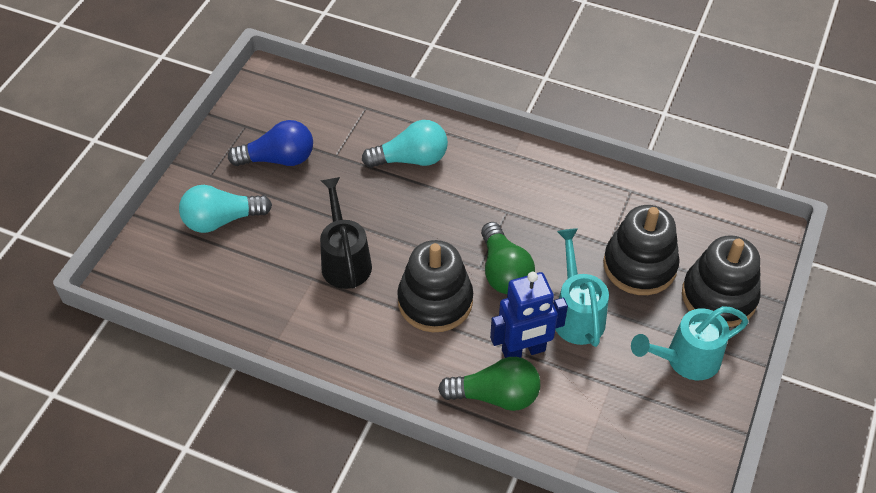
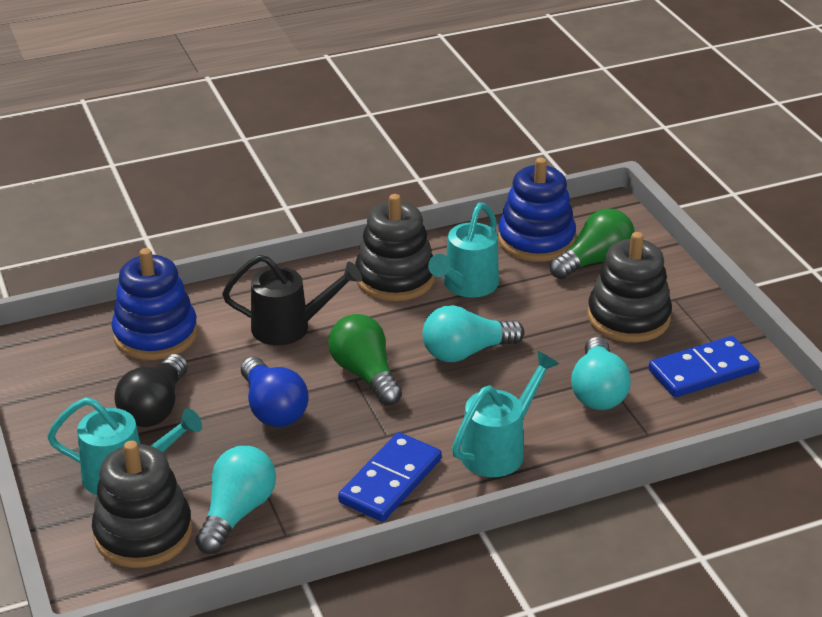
black light bulb: 0 -> 1
blue domino: 0 -> 2
blue robot: 1 -> 0
blue stacking toy: 0 -> 2
turquoise light bulb: 2 -> 3
turquoise watering can: 2 -> 3

